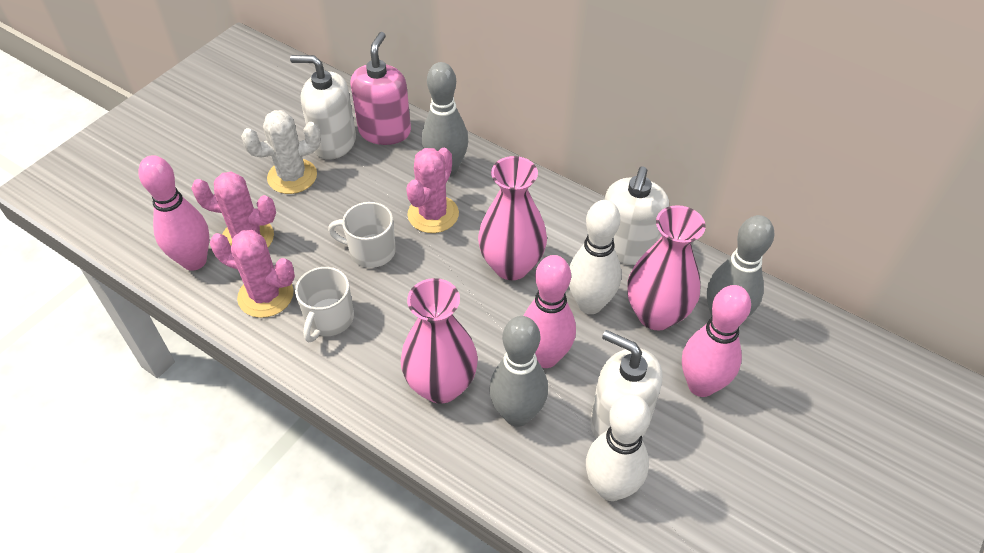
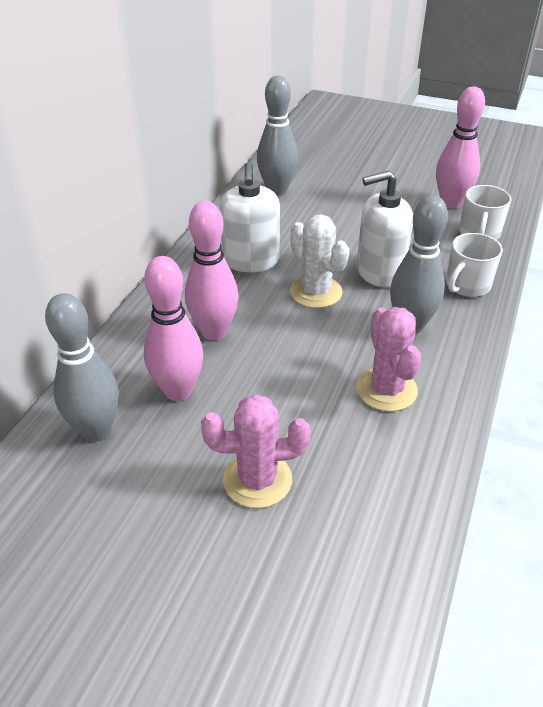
pink cactus: 3 -> 2
pink soap dispenser: 1 -> 0
pink vase: 3 -> 0
white bowling pin: 2 -> 0
white soap dispenser: 3 -> 2

